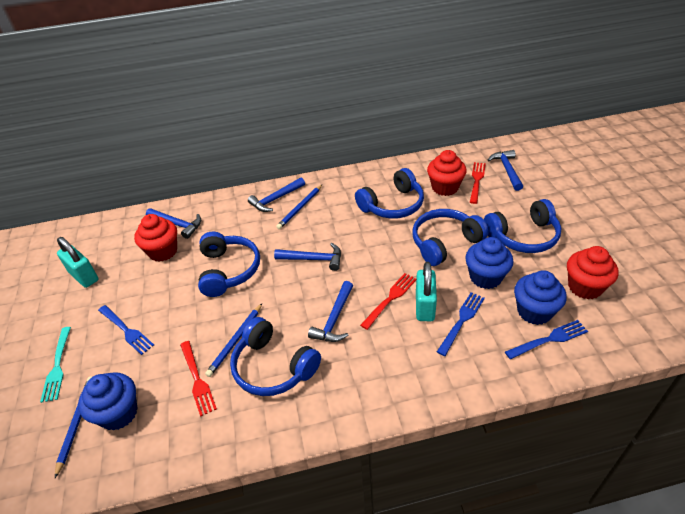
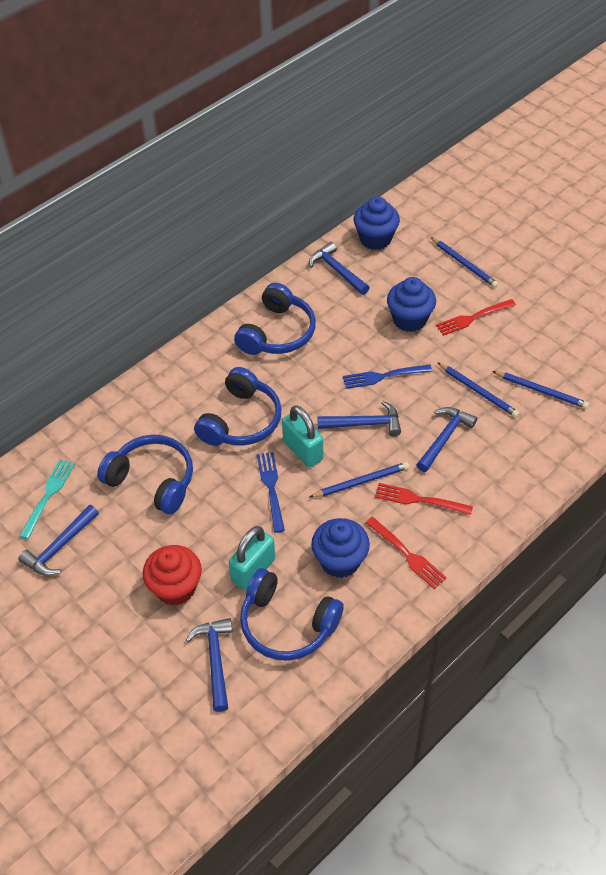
blue fork: 3 -> 2
blue headphones: 5 -> 4
blue pencil: 3 -> 4
red cupcake: 3 -> 1

